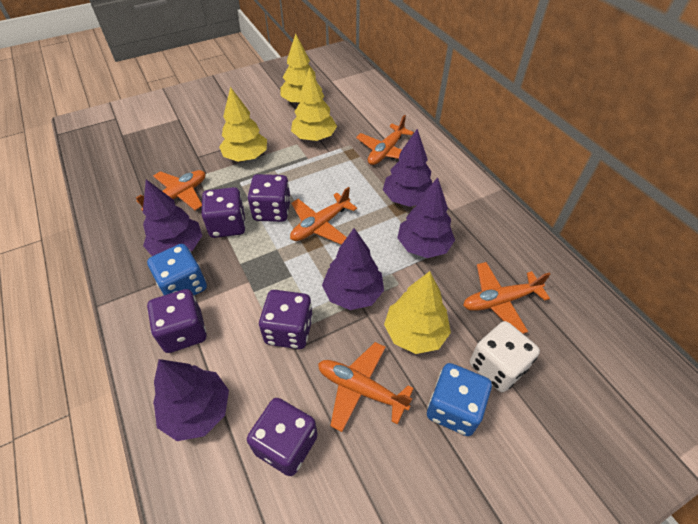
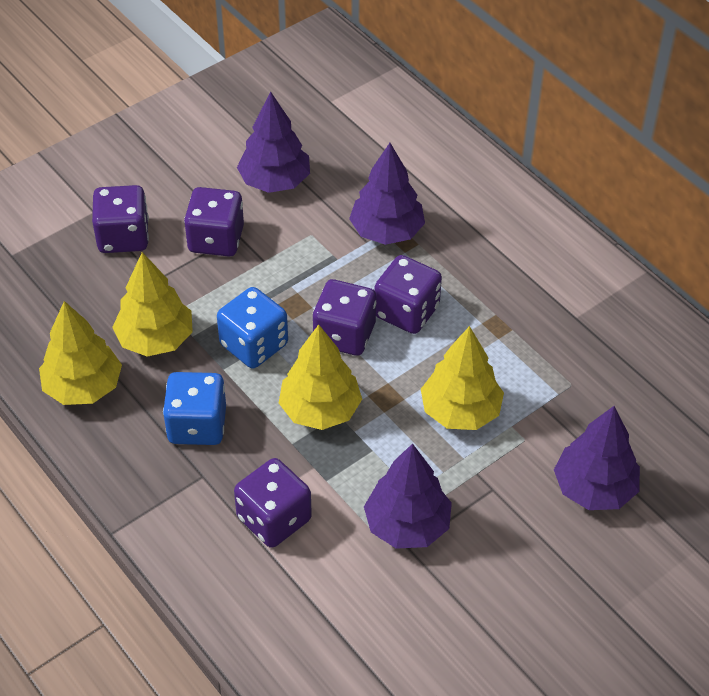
orange plane: 5 -> 0
purple tree: 5 -> 4
white dice: 1 -> 0

